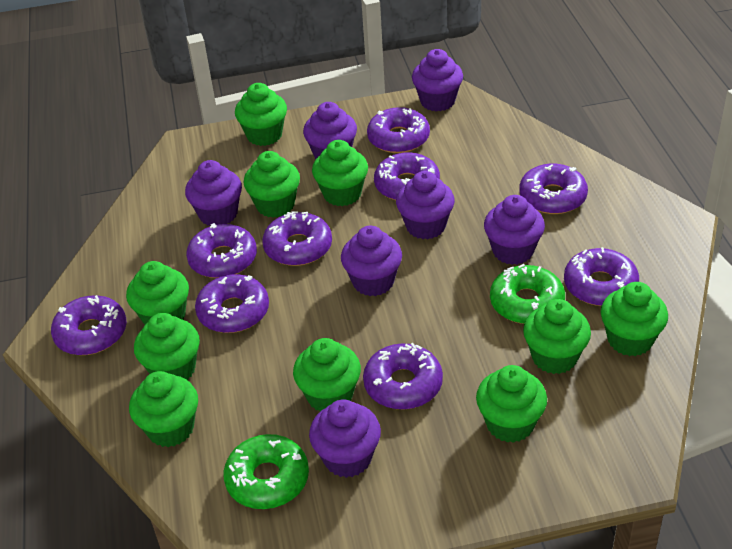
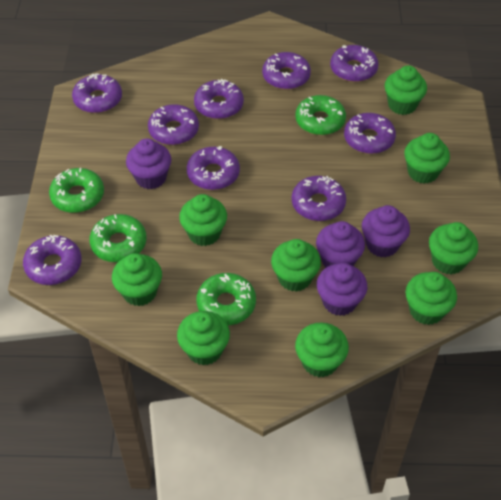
green cupcake: 10 -> 9
green donut: 2 -> 4
purple cupcake: 7 -> 4

